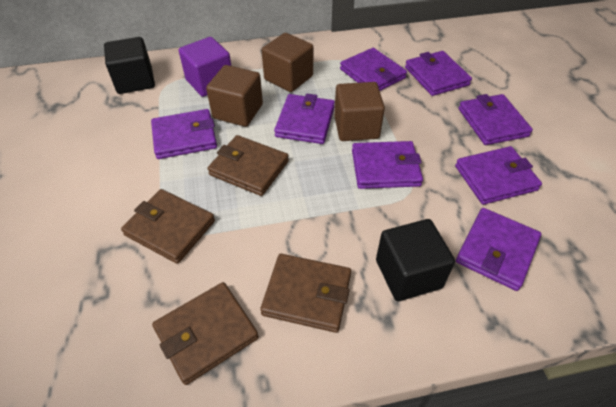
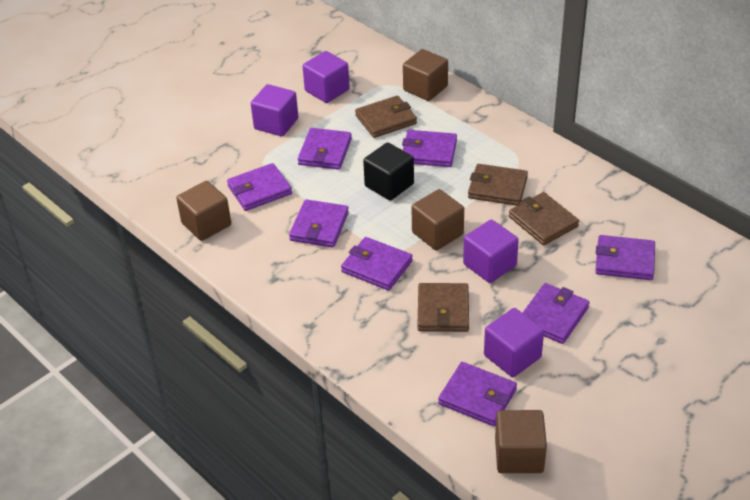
black cube: 2 -> 1
brown cube: 3 -> 4
purple cube: 1 -> 4

